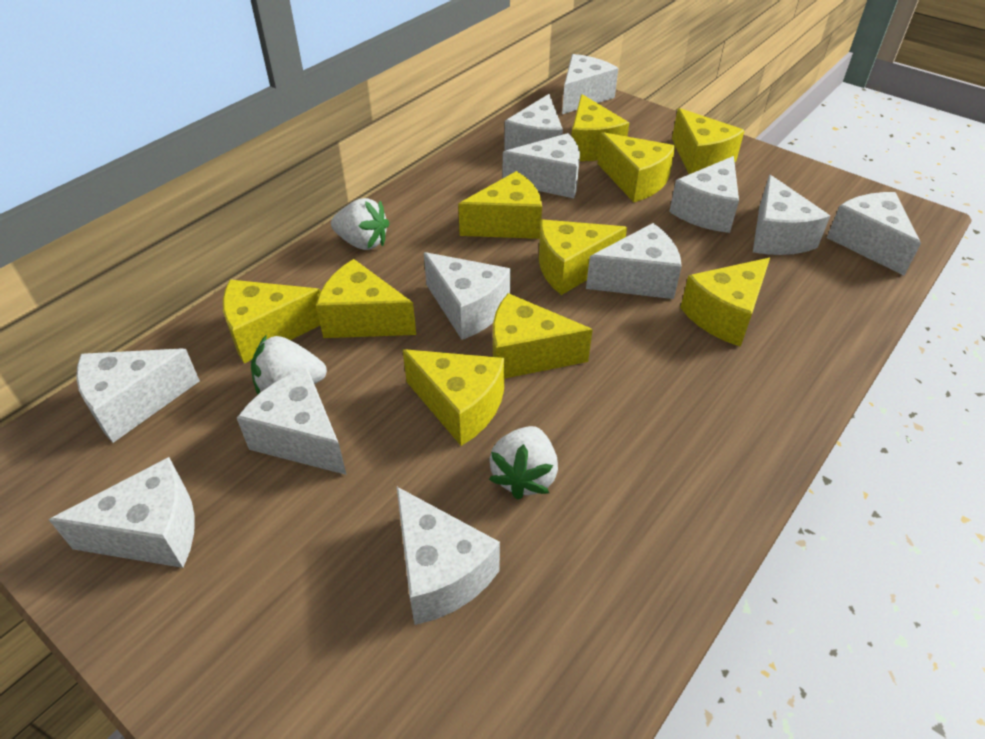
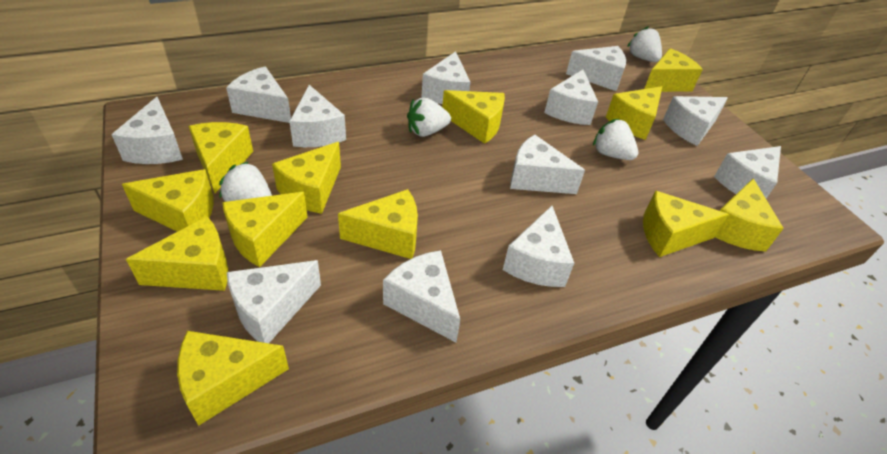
white strawberry: 3 -> 4
yellow cheese: 10 -> 12

